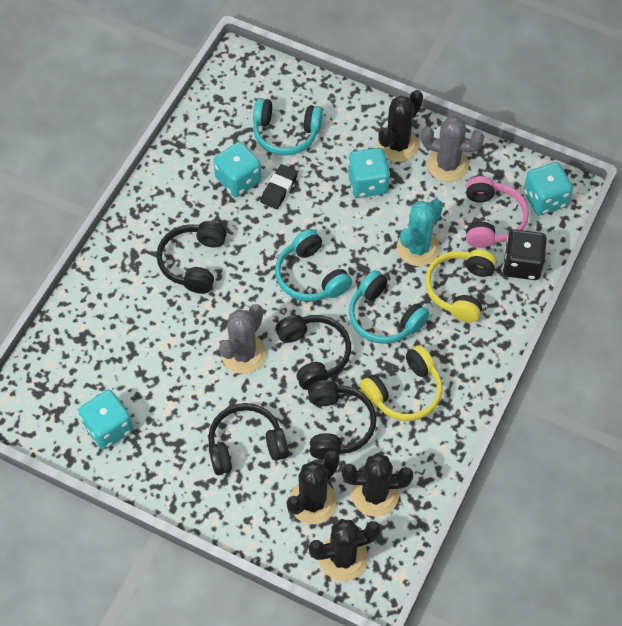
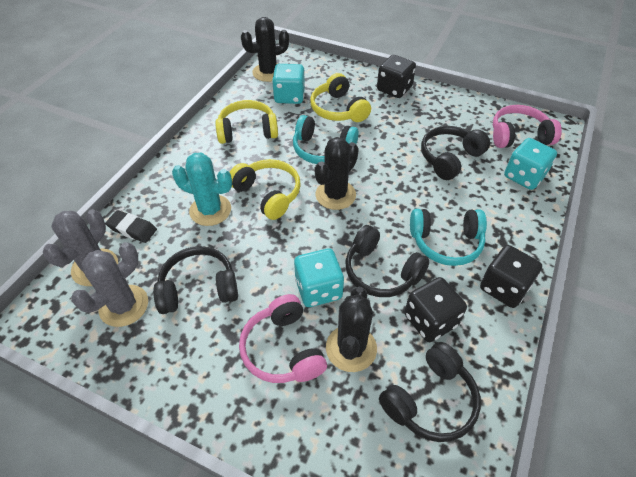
black cactus: 4 -> 3
black dice: 1 -> 3
pink headphones: 1 -> 2
turquoise dice: 4 -> 3
turquoise headphones: 3 -> 2
yellow headphones: 2 -> 3

